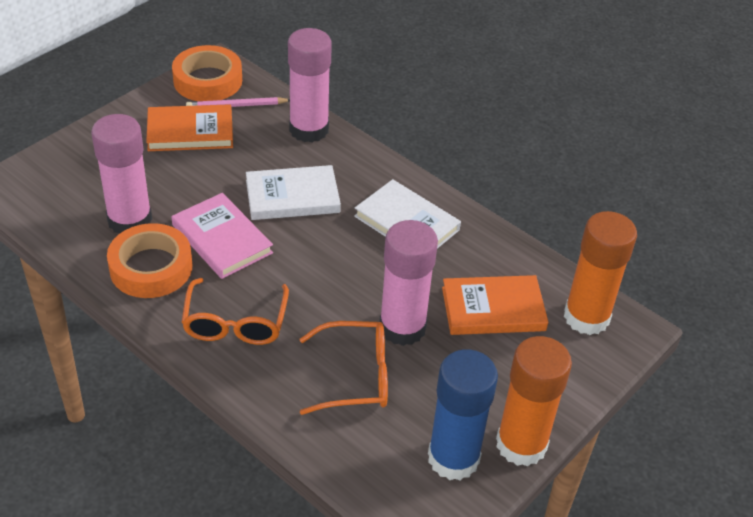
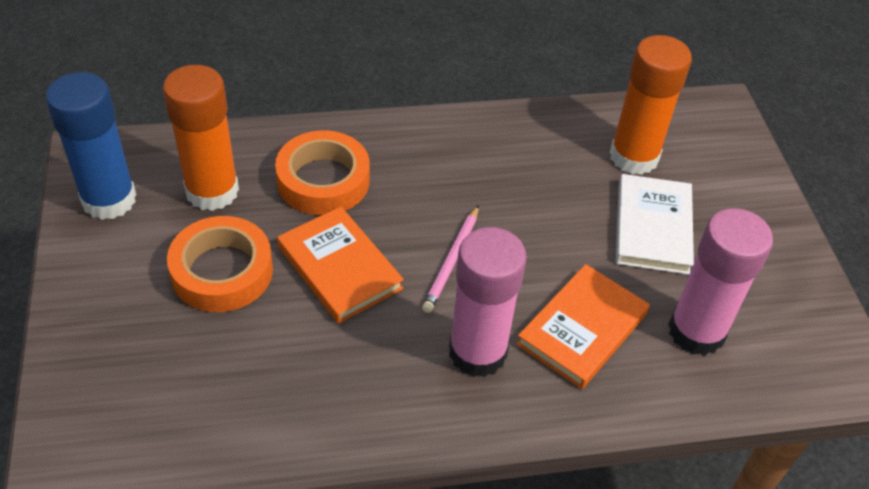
orange glasses: 2 -> 0
pink book: 1 -> 0
pink glue stick: 3 -> 2
white book: 2 -> 1

